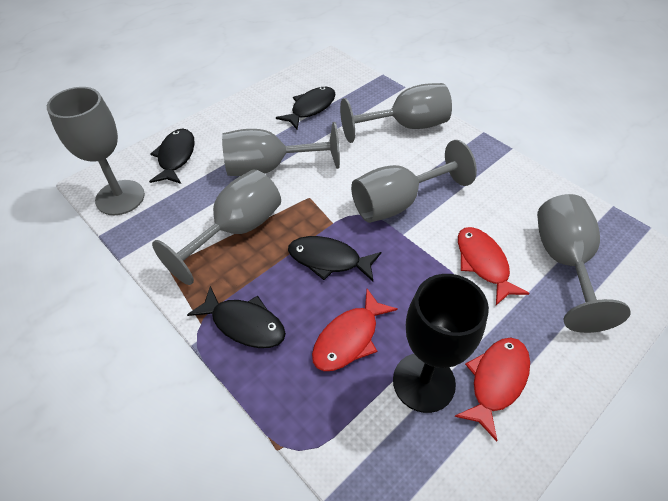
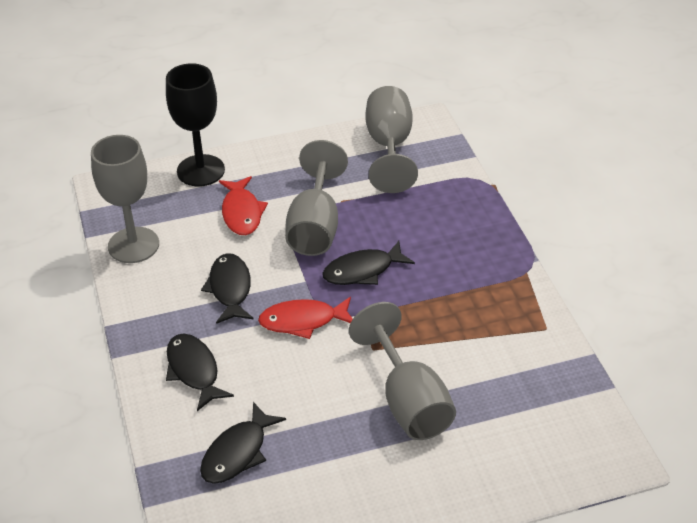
grey goblet: 6 -> 4
red fish: 3 -> 2

